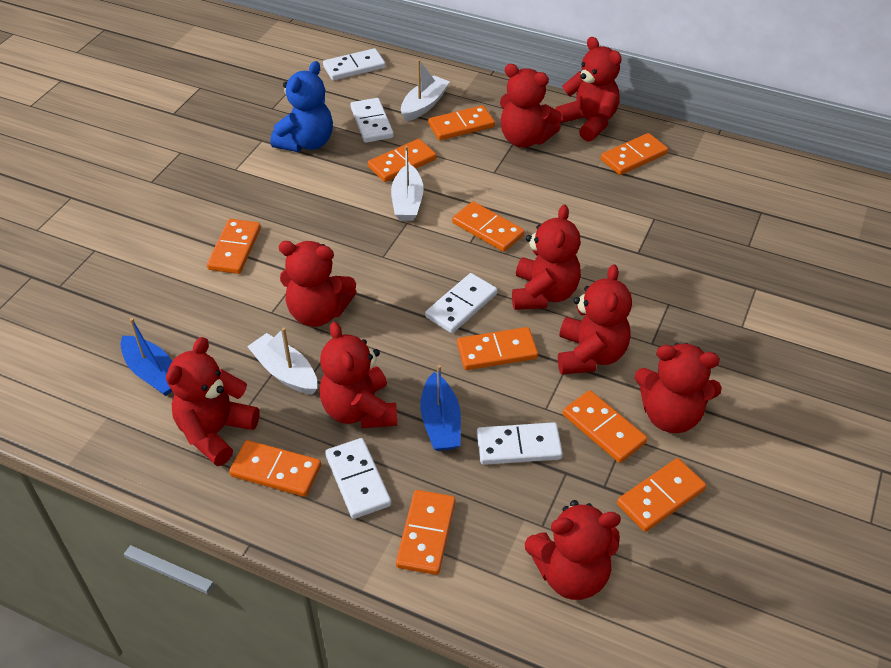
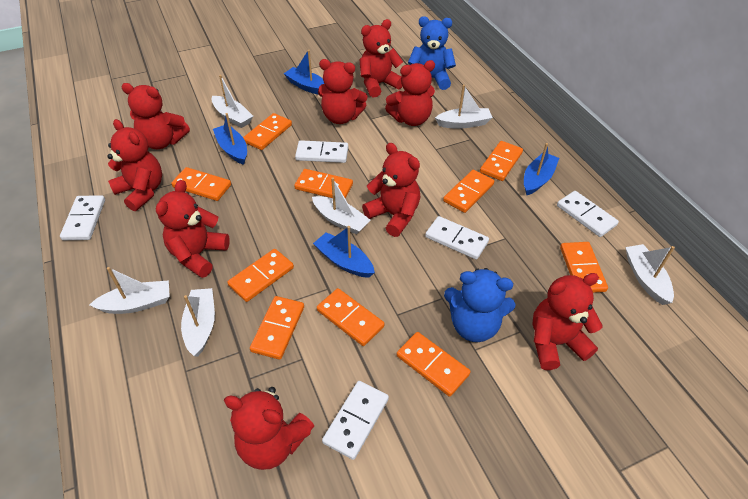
blue boat: 2 -> 4
blue teddy bear: 1 -> 2
white boat: 3 -> 6

